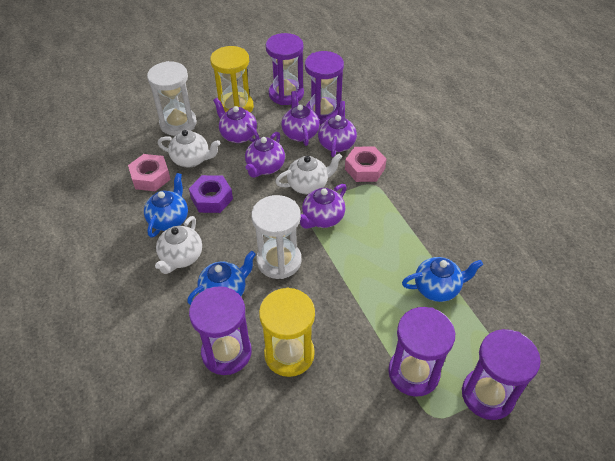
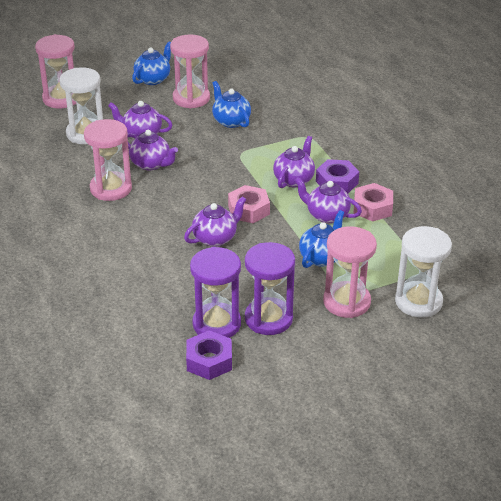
pink hourglass: 0 -> 4
purple hourglass: 5 -> 2
purple nut: 1 -> 2
white teapot: 3 -> 0
yellow hourglass: 2 -> 0

